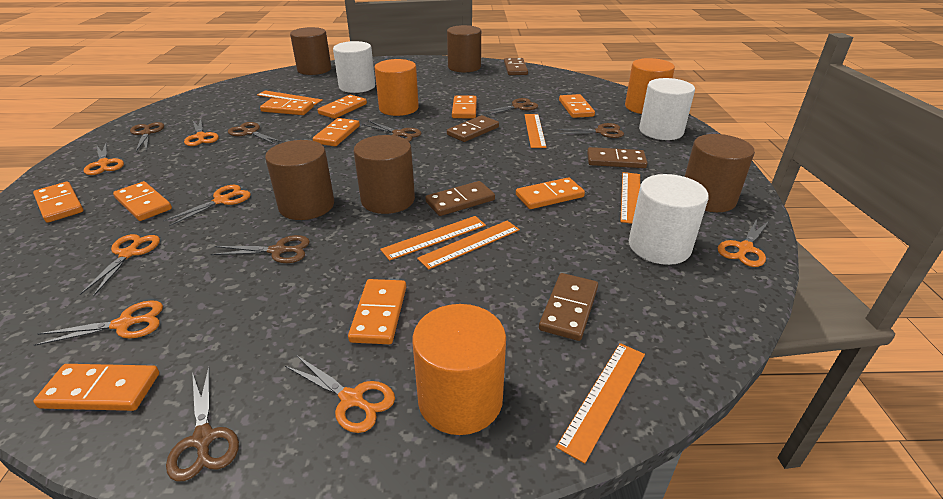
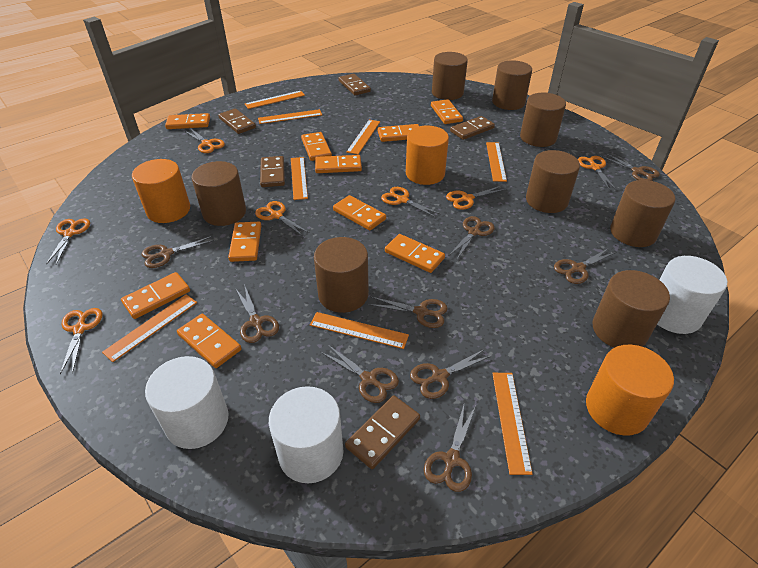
brown cylinder: 5 -> 8
brown scissors: 7 -> 9
orange ruler: 6 -> 8

